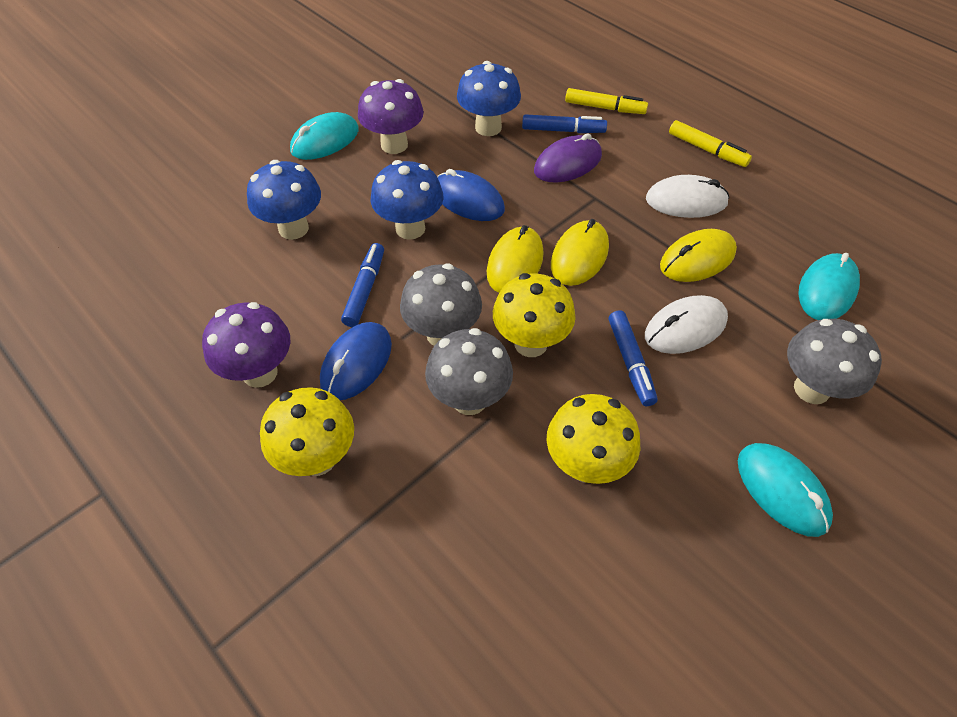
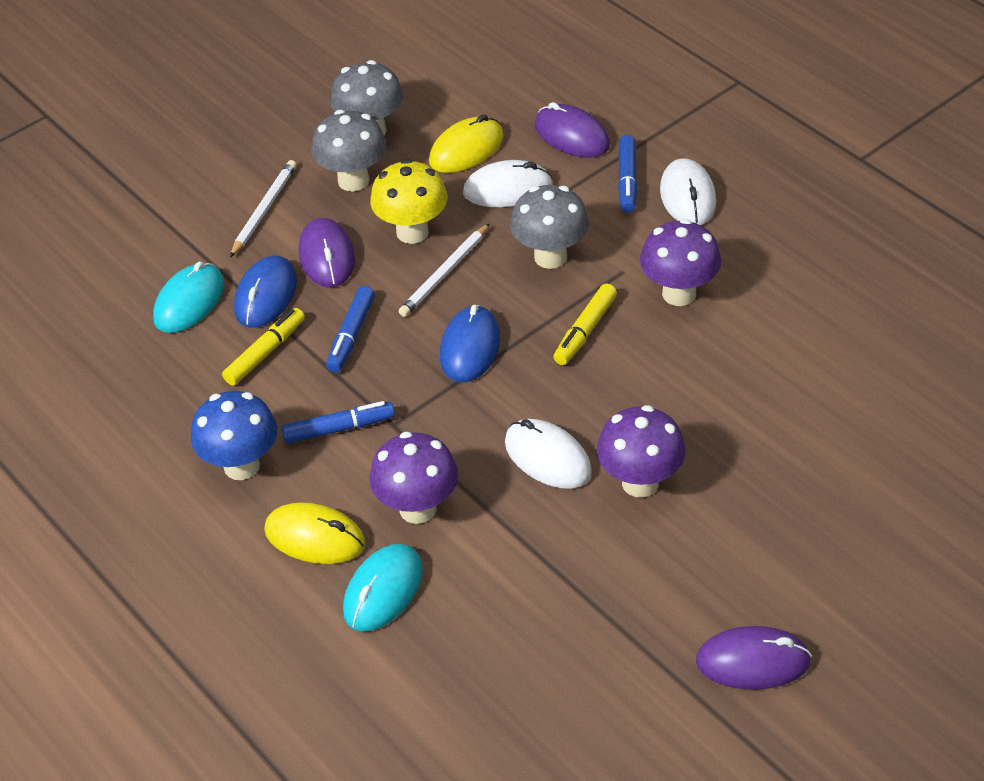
blue mushroom: 3 -> 1
purple mouse: 1 -> 3
purple mushroom: 2 -> 3
turquoise mouse: 3 -> 2
white mouse: 2 -> 3
white pencil: 0 -> 2
yellow mouse: 3 -> 2
yellow mushroom: 3 -> 1

